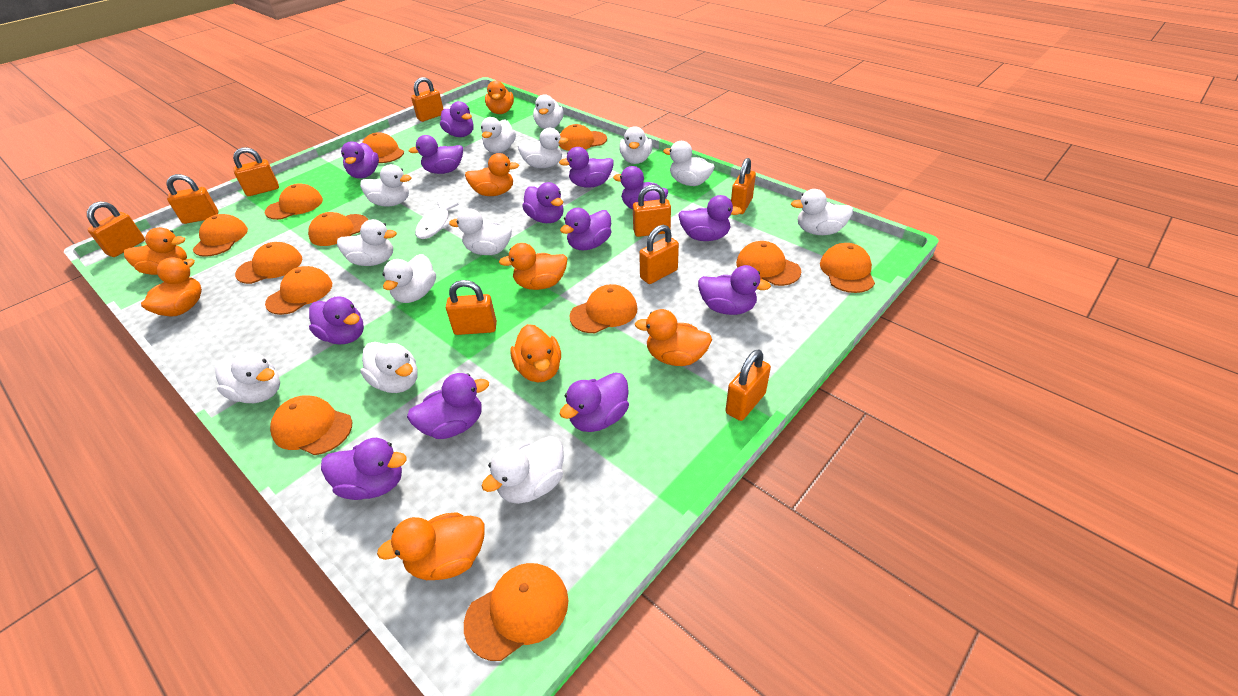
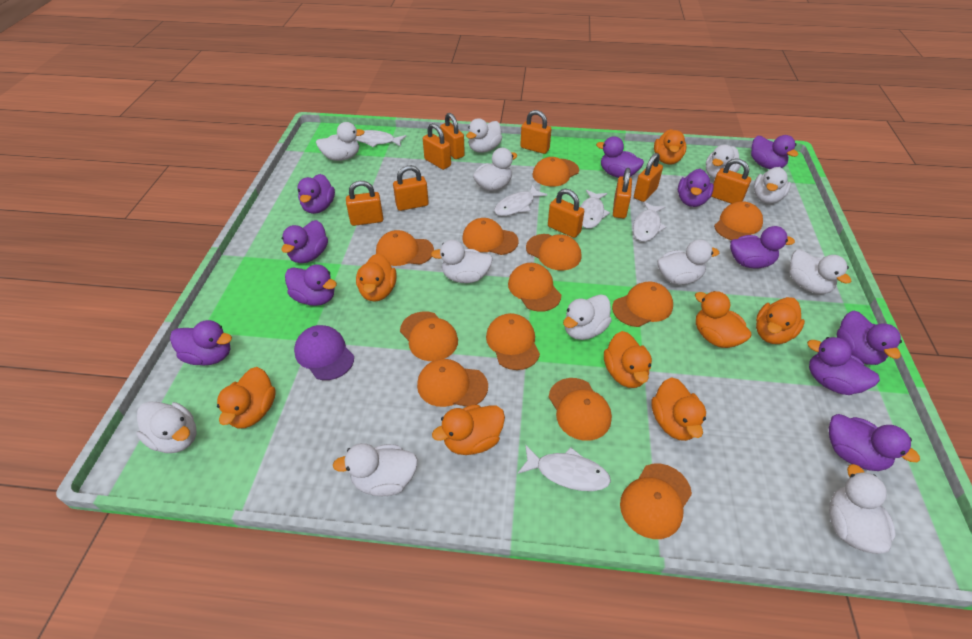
purple cap: 0 -> 1
purple duck: 13 -> 11
white duck: 13 -> 12
white fish: 1 -> 5

